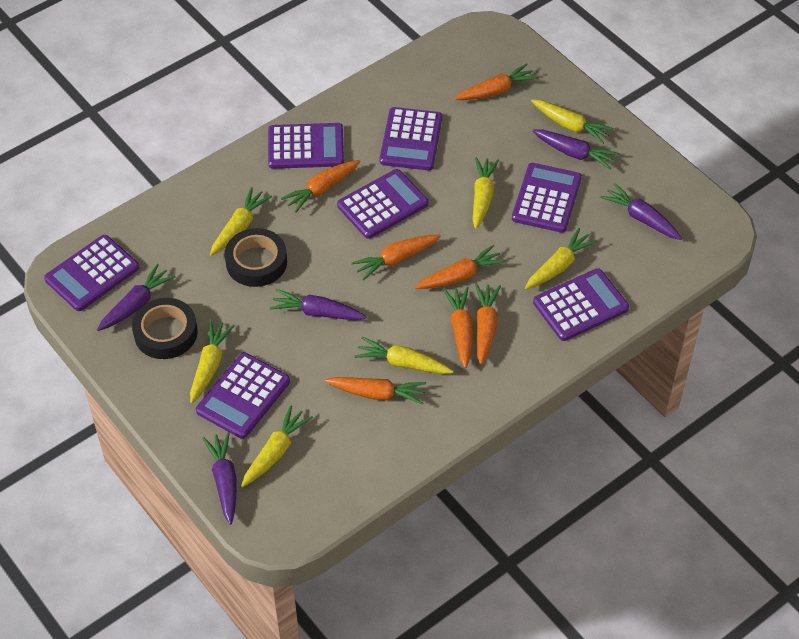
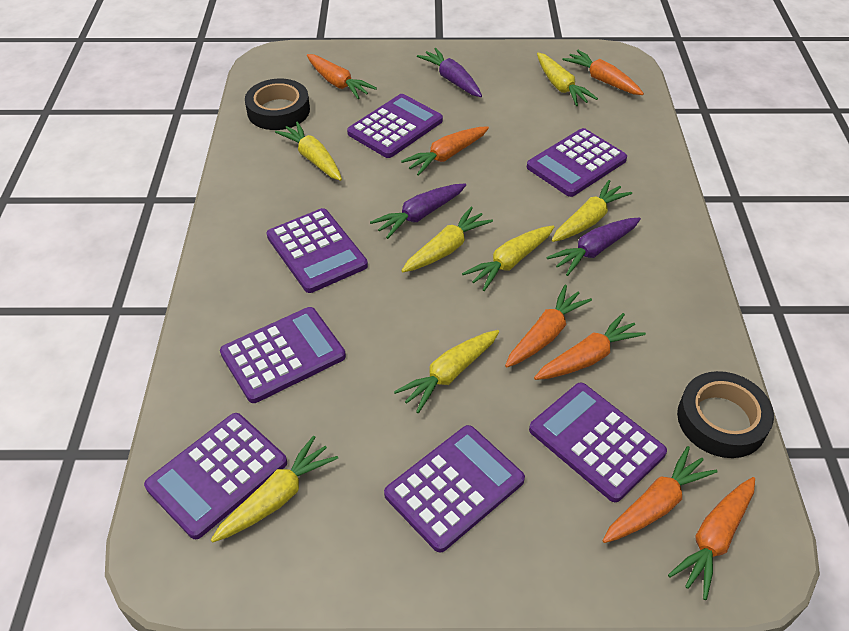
purple carrot: 5 -> 3

